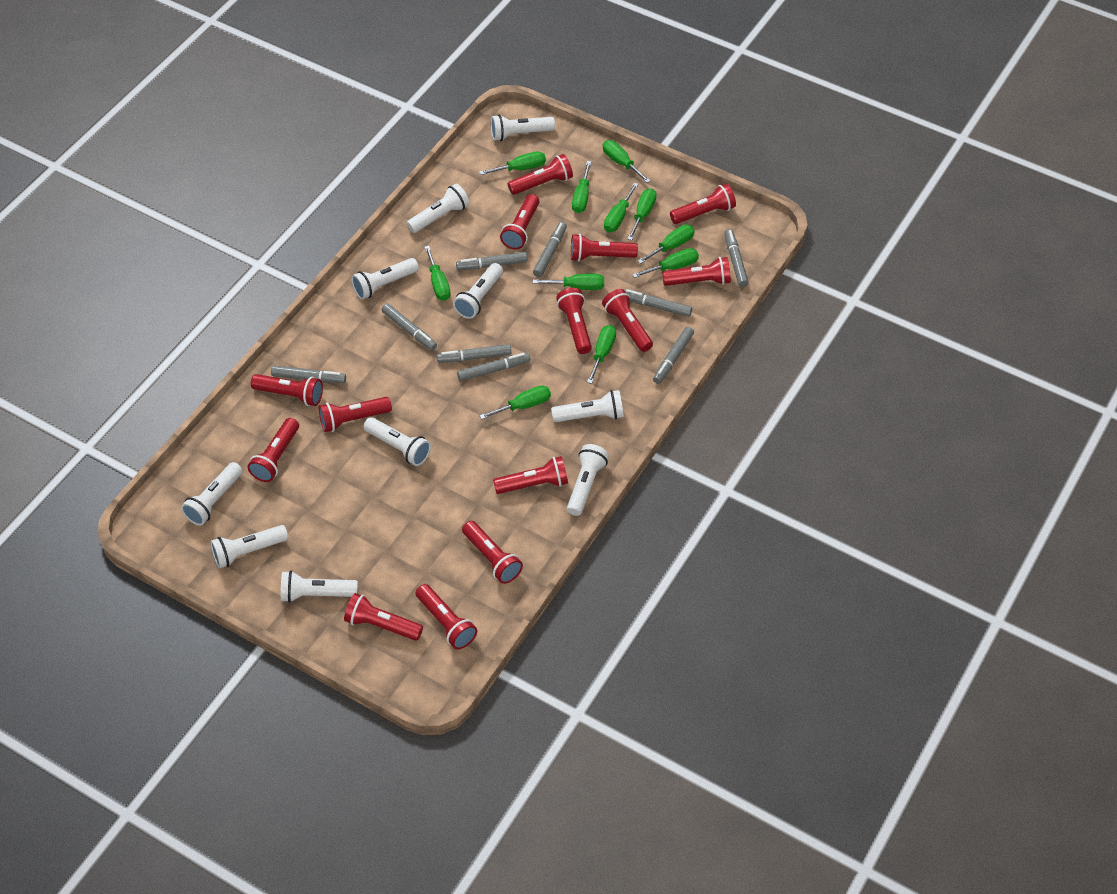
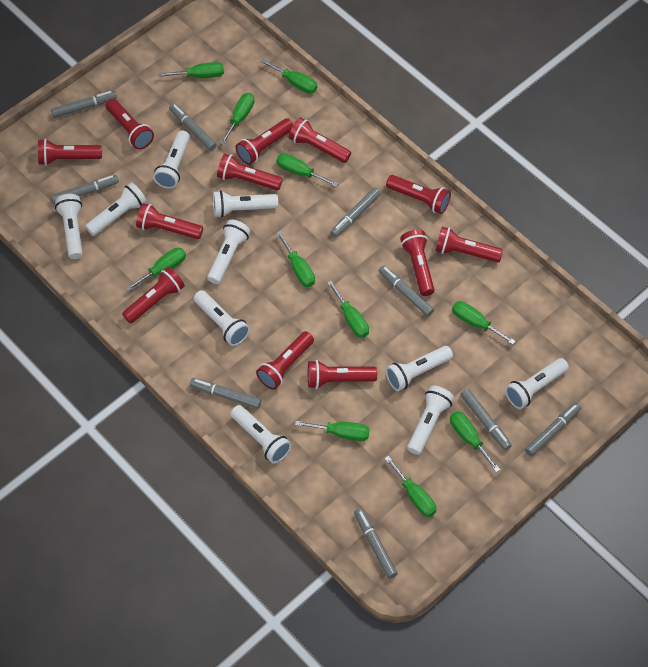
red flashlight: 14 -> 12

